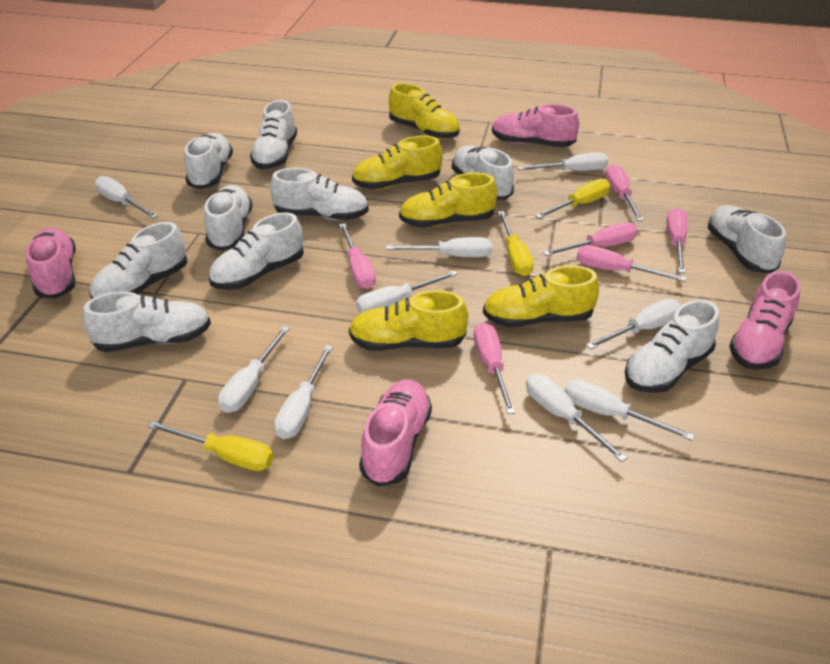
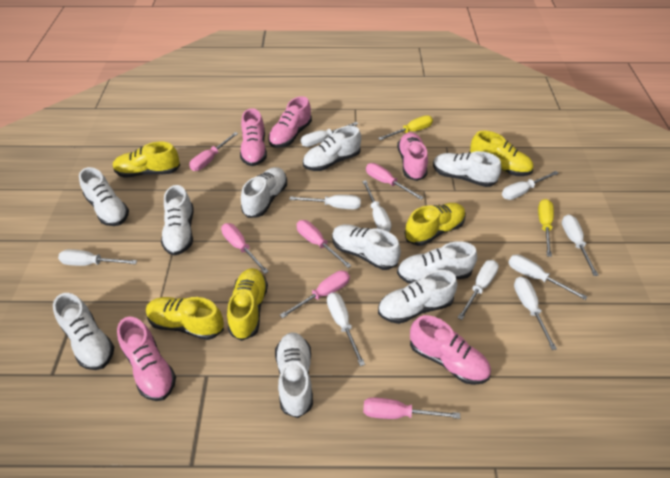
pink shoe: 4 -> 5
white screwdriver: 9 -> 10
yellow screwdriver: 3 -> 2

